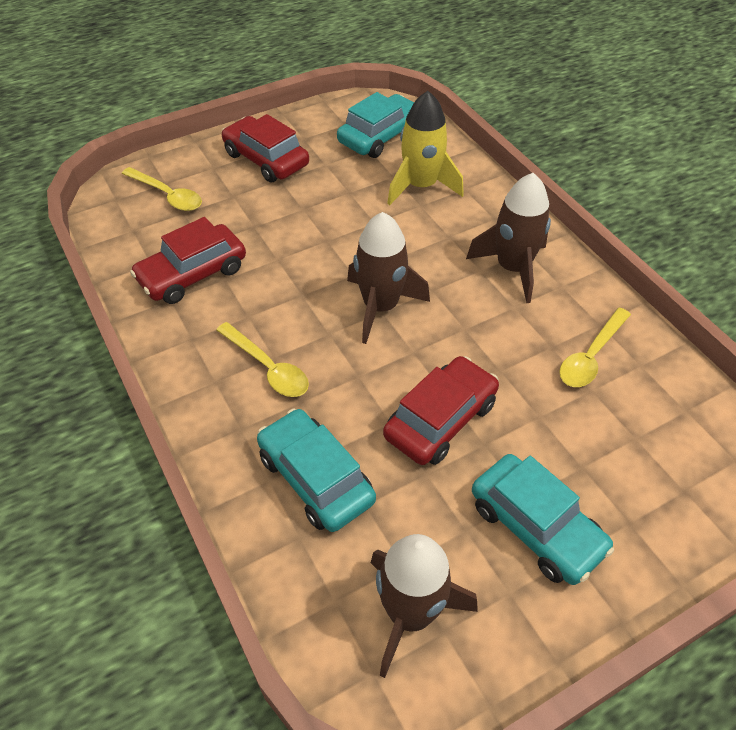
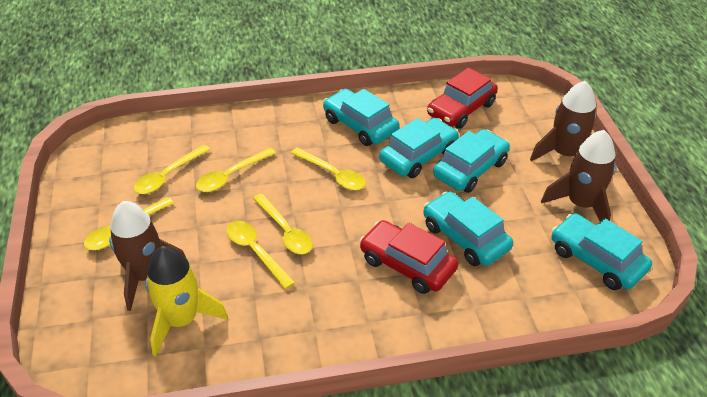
red car: 3 -> 2
turquoise car: 3 -> 5
yellow spoon: 3 -> 6

